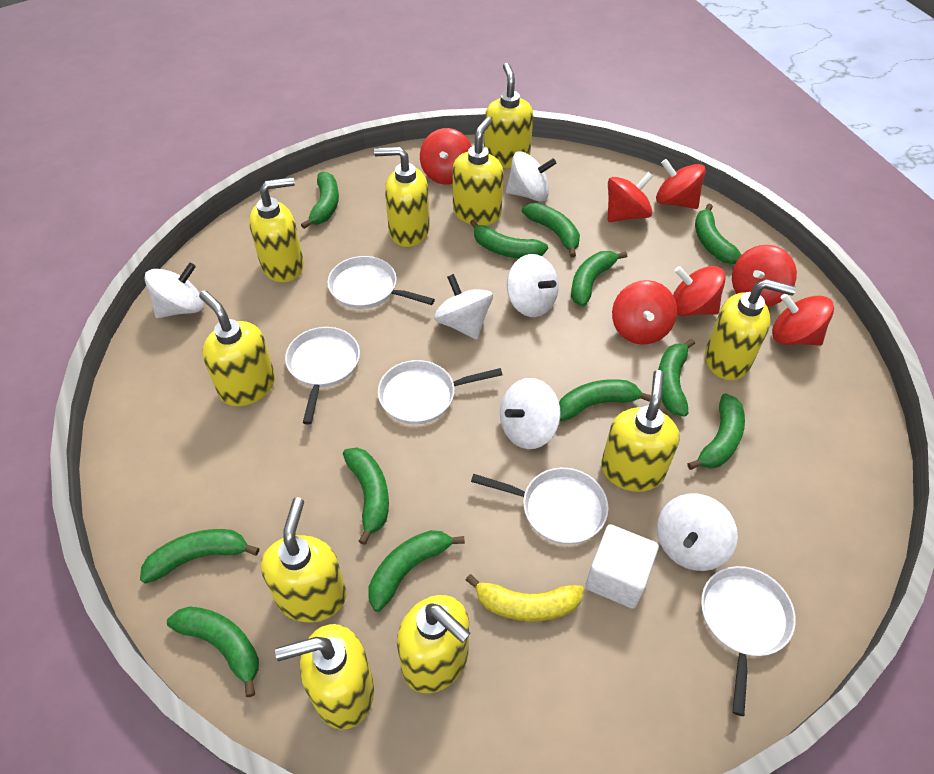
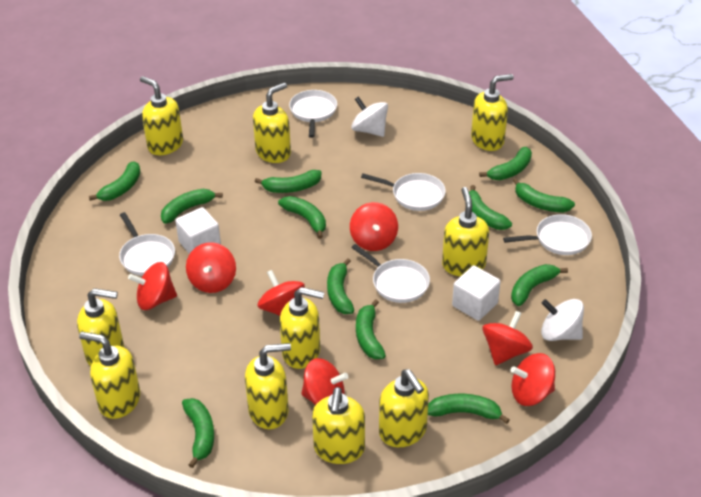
white cube: 1 -> 2
white spinning top: 6 -> 2
yellow banana: 1 -> 0

